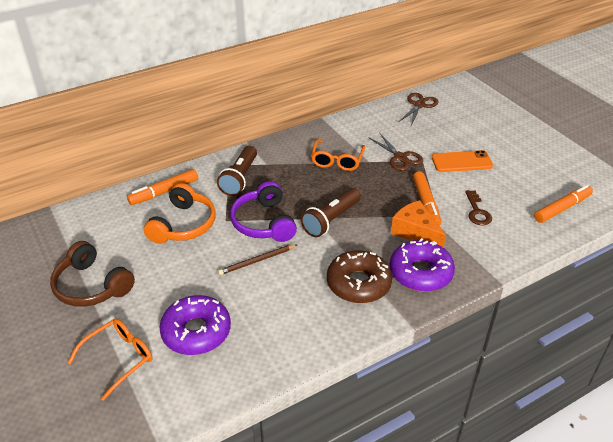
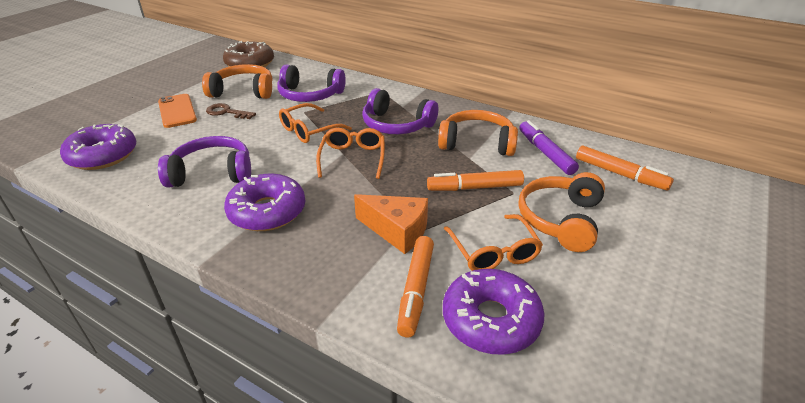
brown flashlight: 2 -> 0
brown headphones: 1 -> 0
brown pencil: 1 -> 0
brown scissors: 2 -> 0
orange glasses: 2 -> 3
orange headphones: 1 -> 3
purple donut: 2 -> 3
purple headphones: 1 -> 3
purple marker: 0 -> 1

